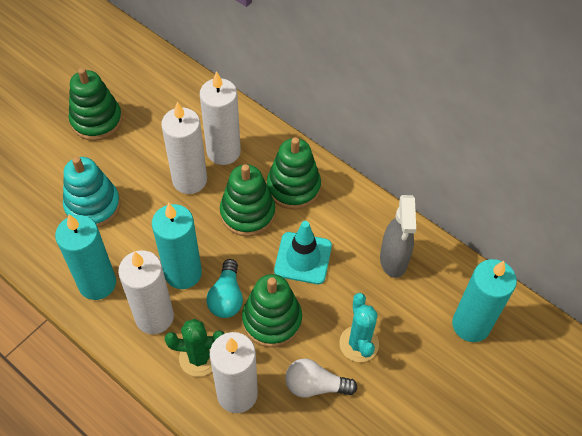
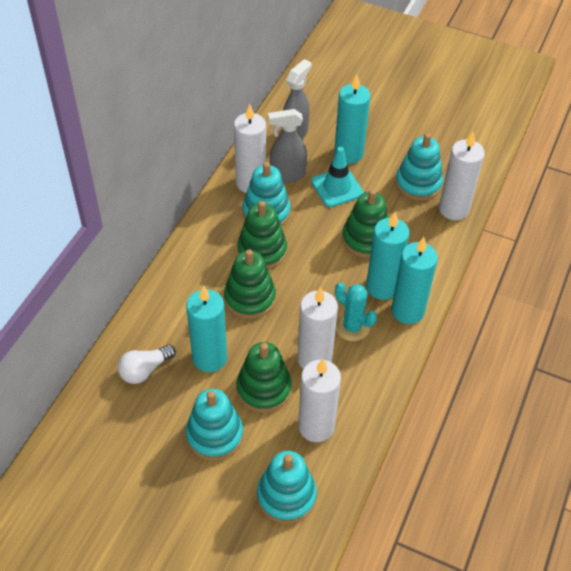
green cactus: 1 -> 0
grey spray bottle: 1 -> 2
turquoise candle: 3 -> 4
turquoise light bulb: 1 -> 0
turquoise stacking toy: 1 -> 4

